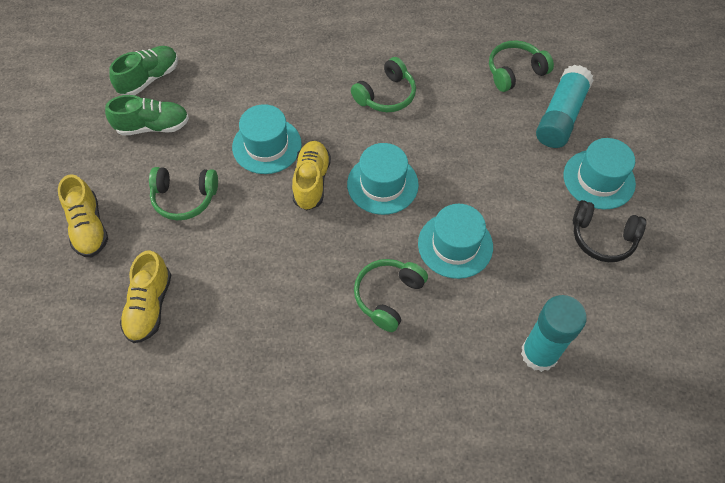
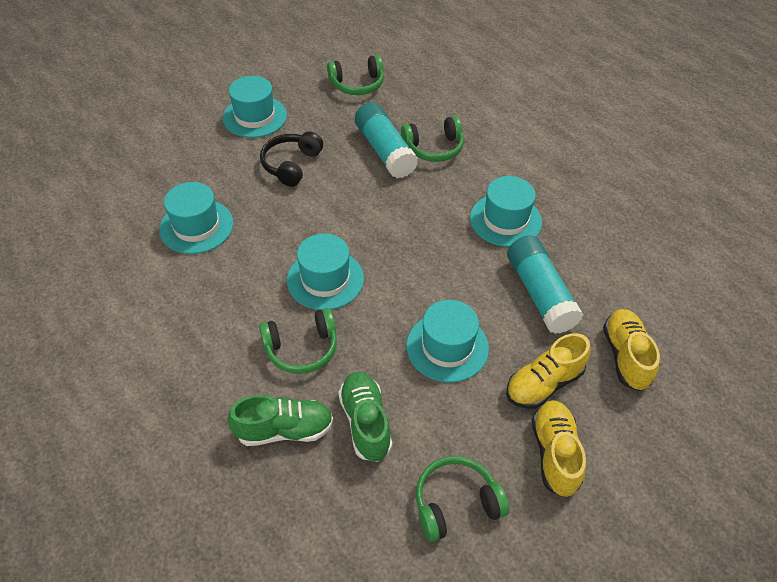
turquoise hat: 4 -> 5

